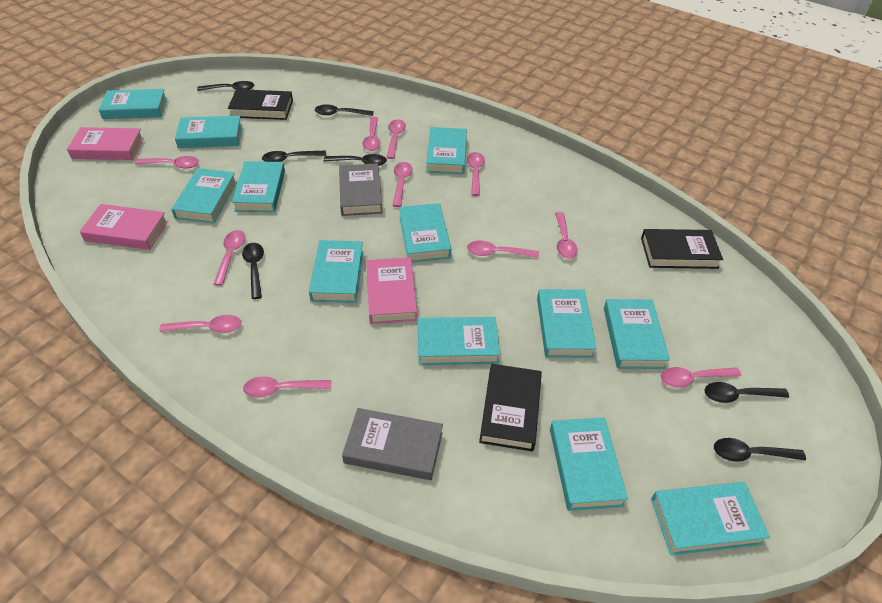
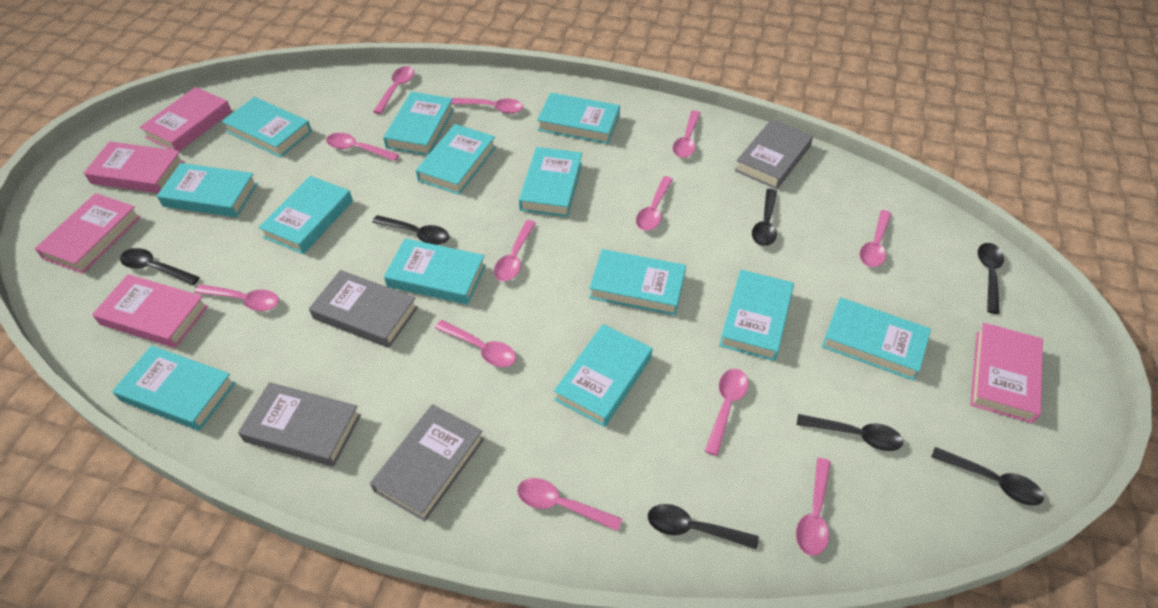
black book: 3 -> 0
grey book: 2 -> 4
pink book: 3 -> 5
pink spoon: 11 -> 12
turquoise book: 12 -> 13

